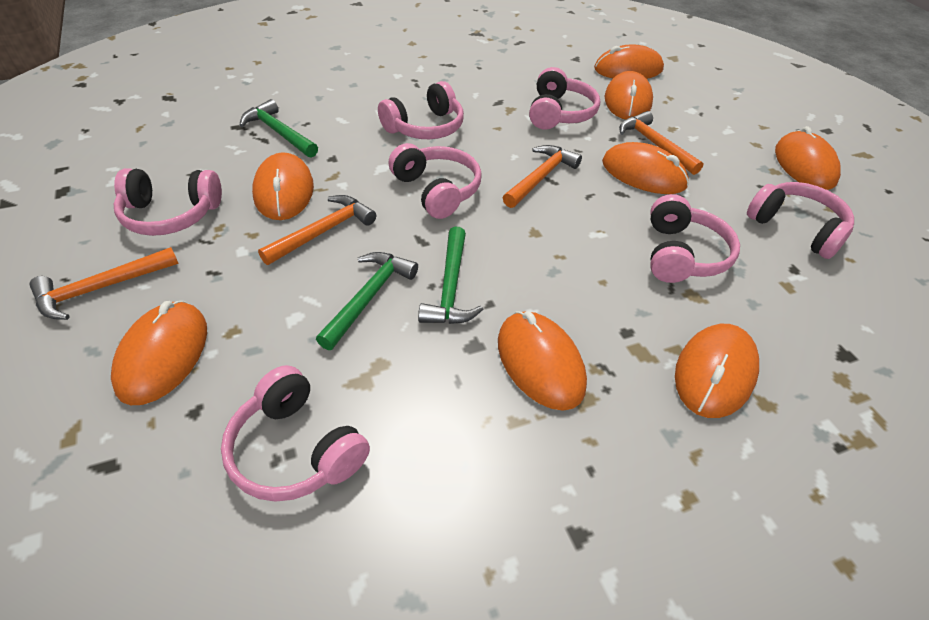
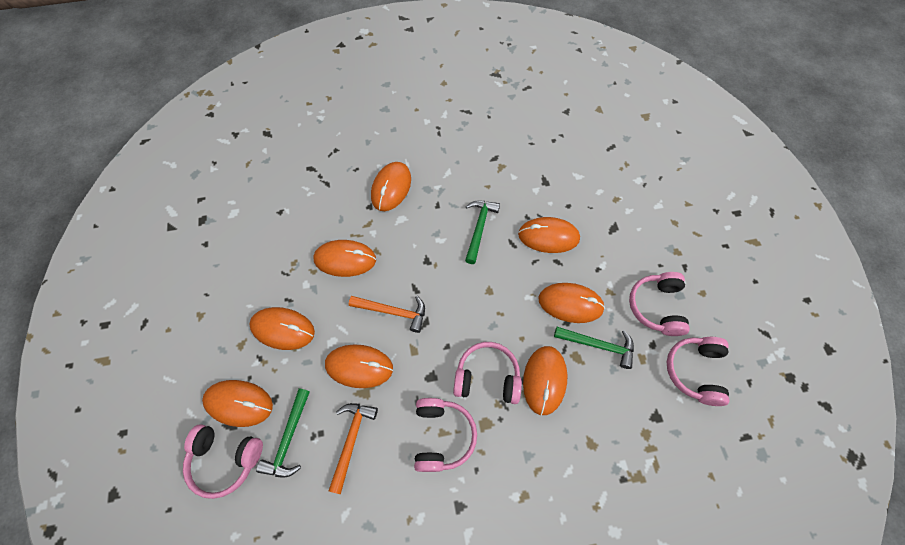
orange hammer: 4 -> 2
pink headphones: 7 -> 5

